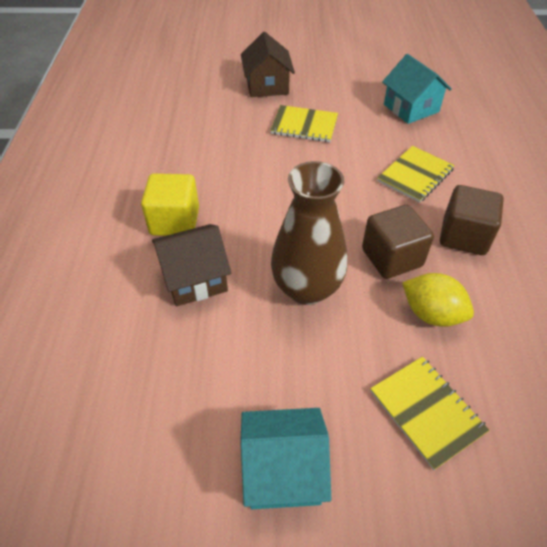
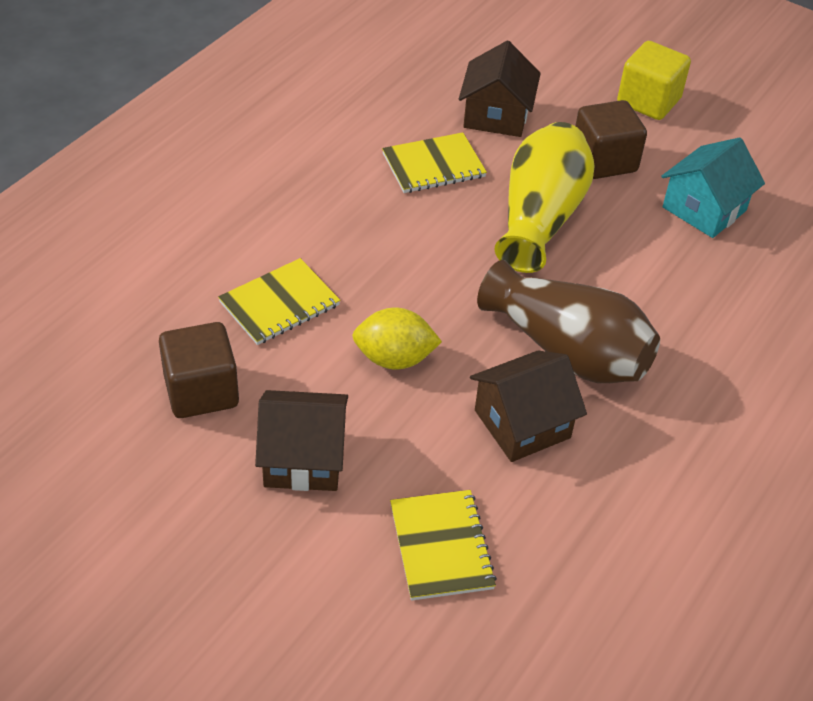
brown house: 2 -> 3
turquoise house: 2 -> 1
yellow vase: 0 -> 1

